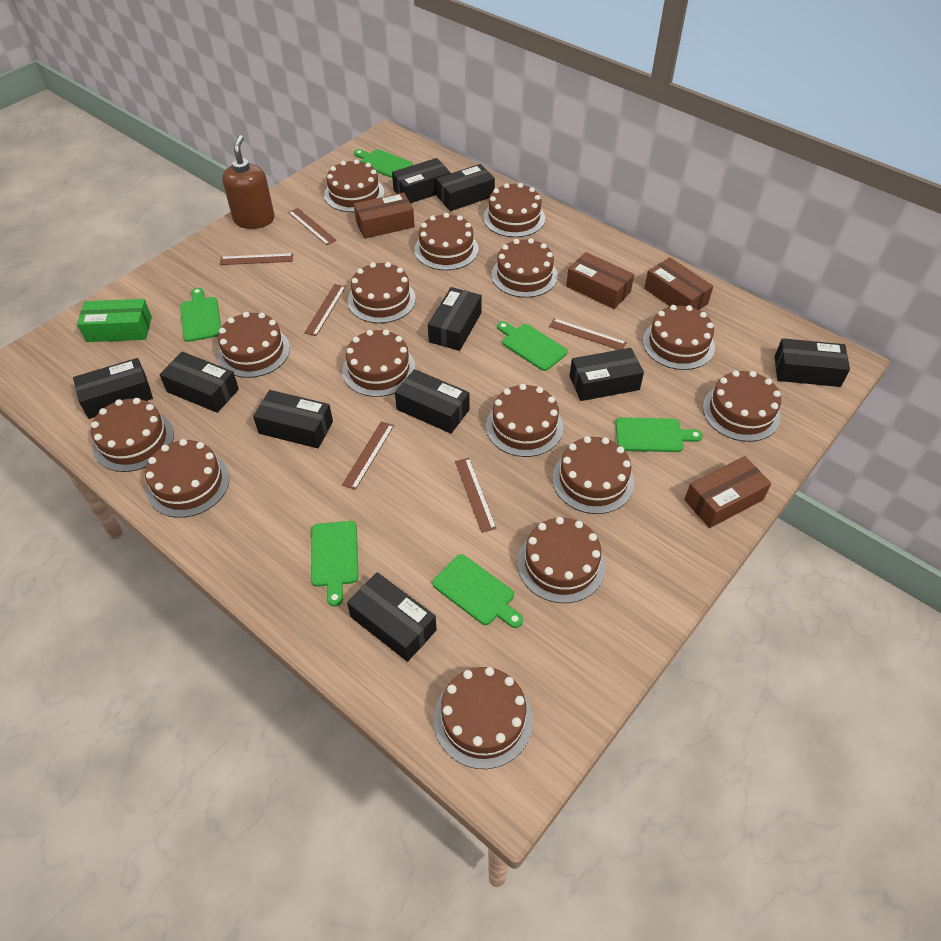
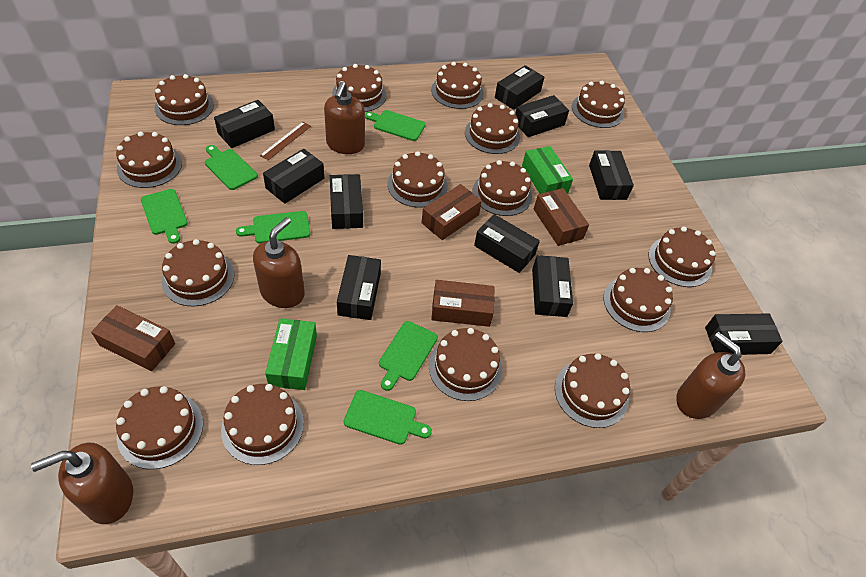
brown ruler: 6 -> 1
brown soap dispenser: 1 -> 4
green box: 1 -> 2

